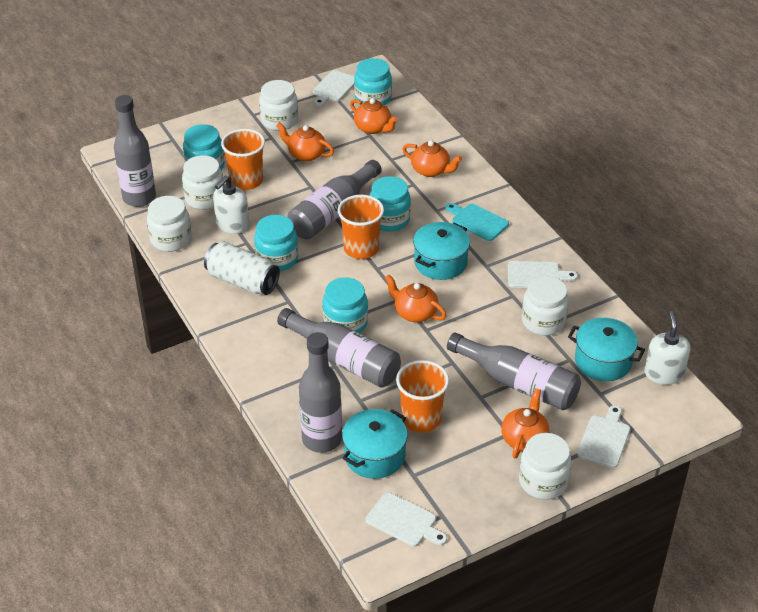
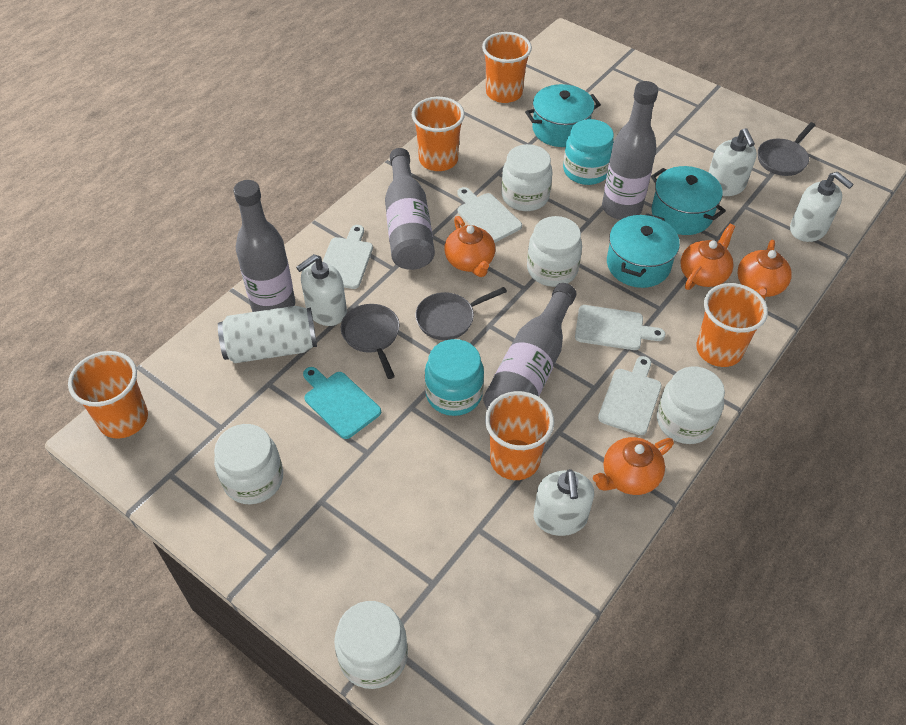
grey bottle: 5 -> 4
grey pan: 0 -> 3
orange cup: 3 -> 5
orange teapot: 5 -> 4
turquoise jar: 5 -> 2
white soap dispenser: 2 -> 4

